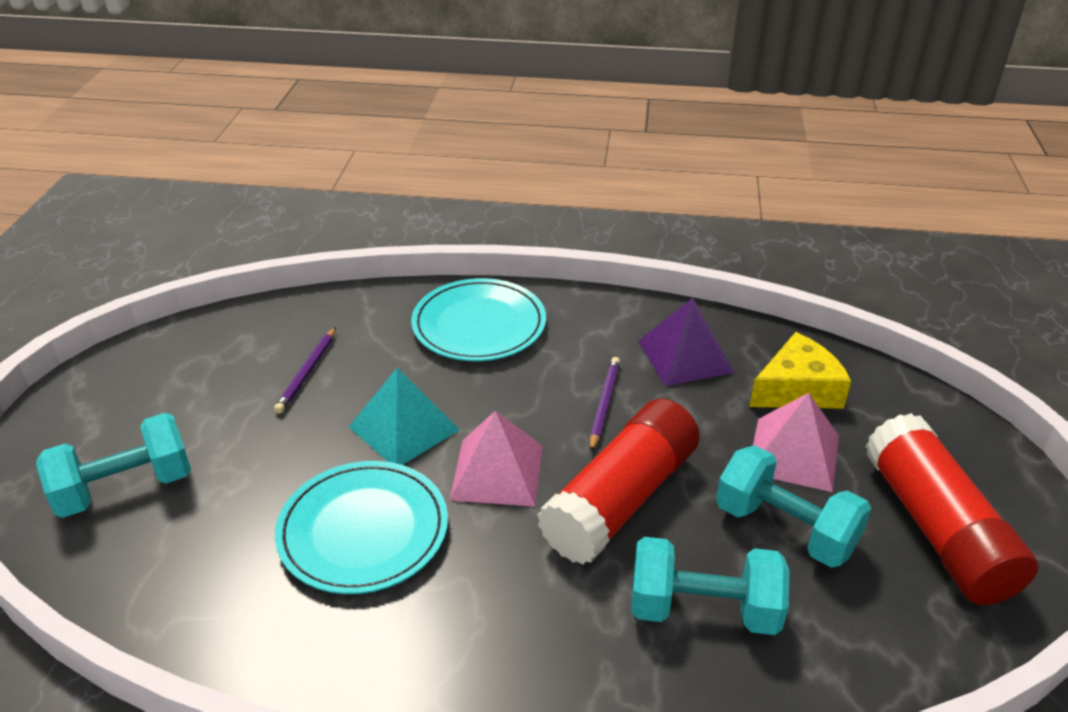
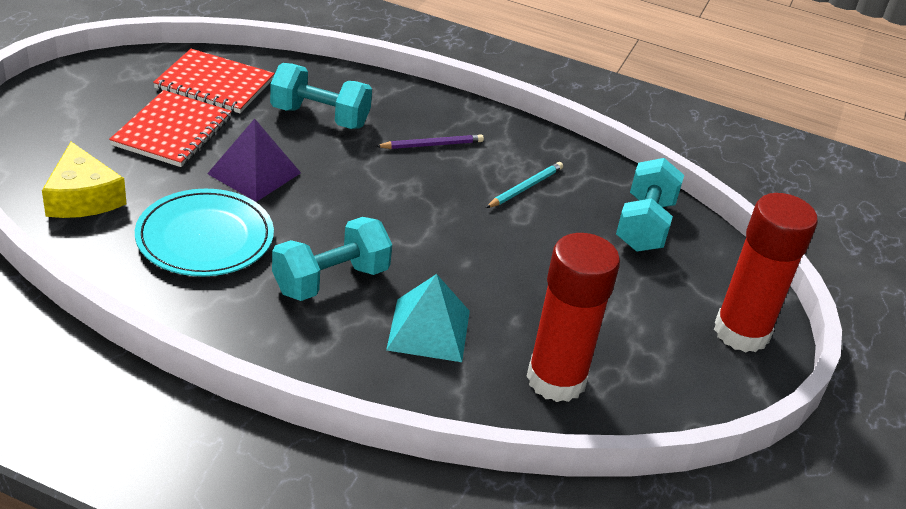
pink pyramid: 2 -> 0
purple pencil: 2 -> 1
red notebook: 0 -> 2
turquoise pencil: 0 -> 1
turquoise plate: 2 -> 1

